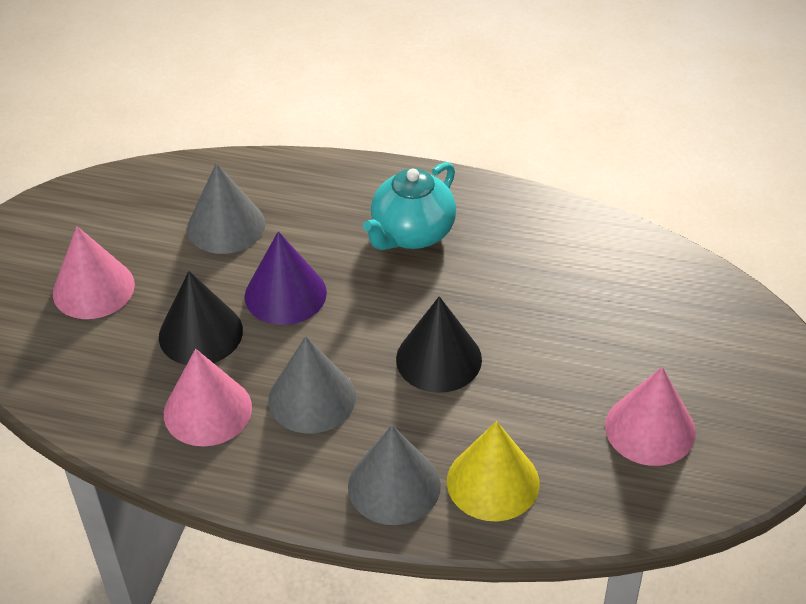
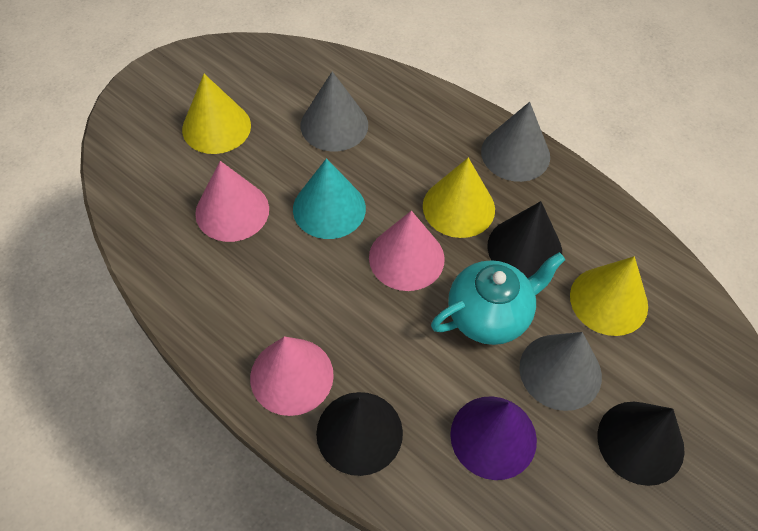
black cone: 2 -> 3
turquoise cone: 0 -> 1
yellow cone: 1 -> 3

